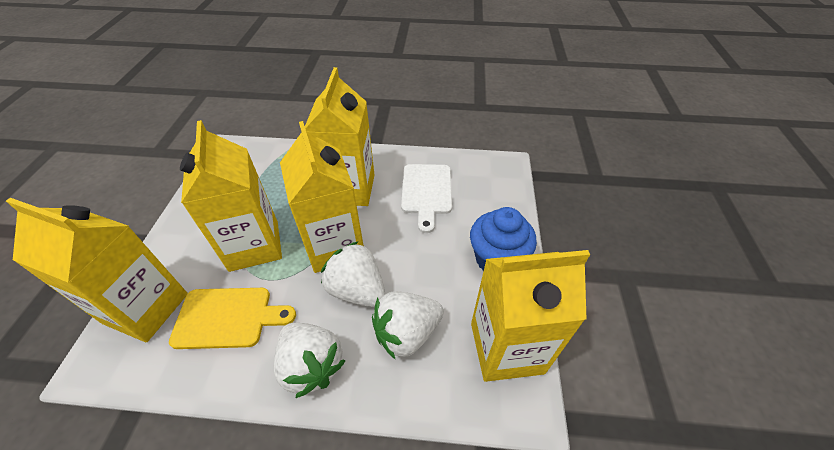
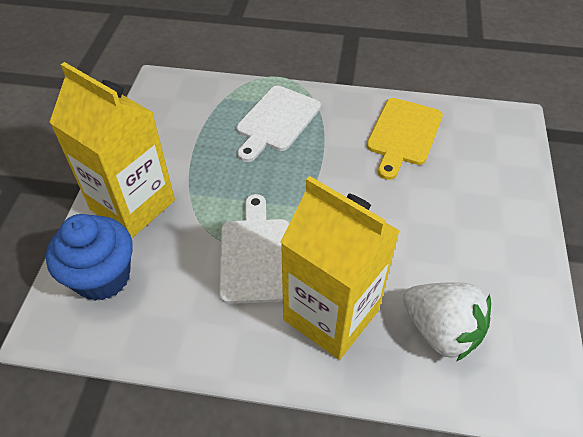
white cutting board: 1 -> 2
white strawberry: 3 -> 1
yellow carton: 5 -> 2

